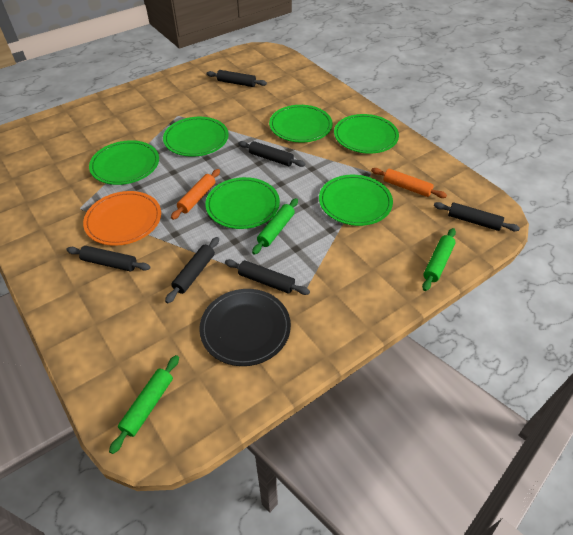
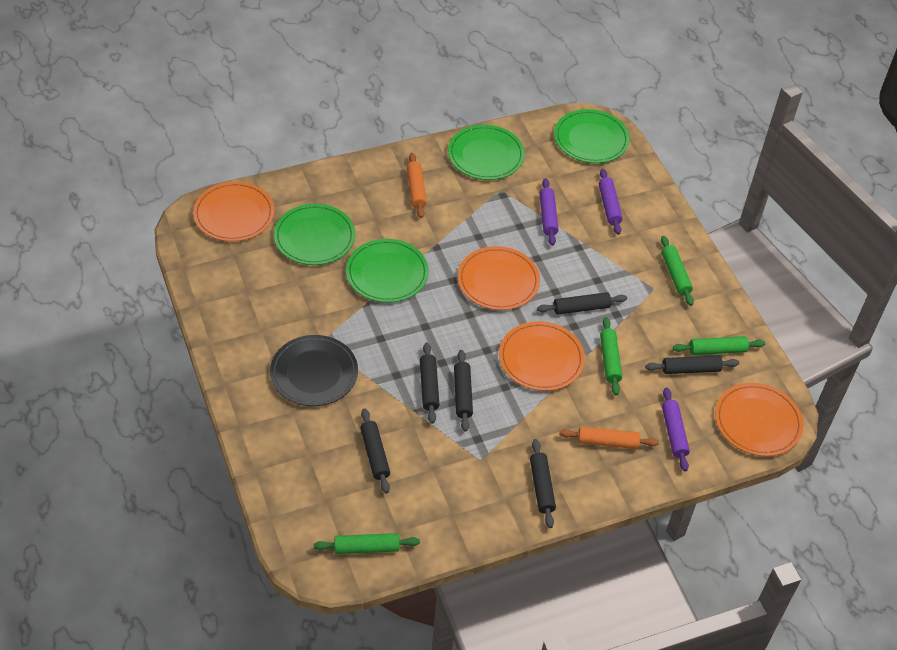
green plate: 6 -> 4
green rolling pin: 3 -> 4
orange plate: 1 -> 4
purple rolling pin: 0 -> 3

